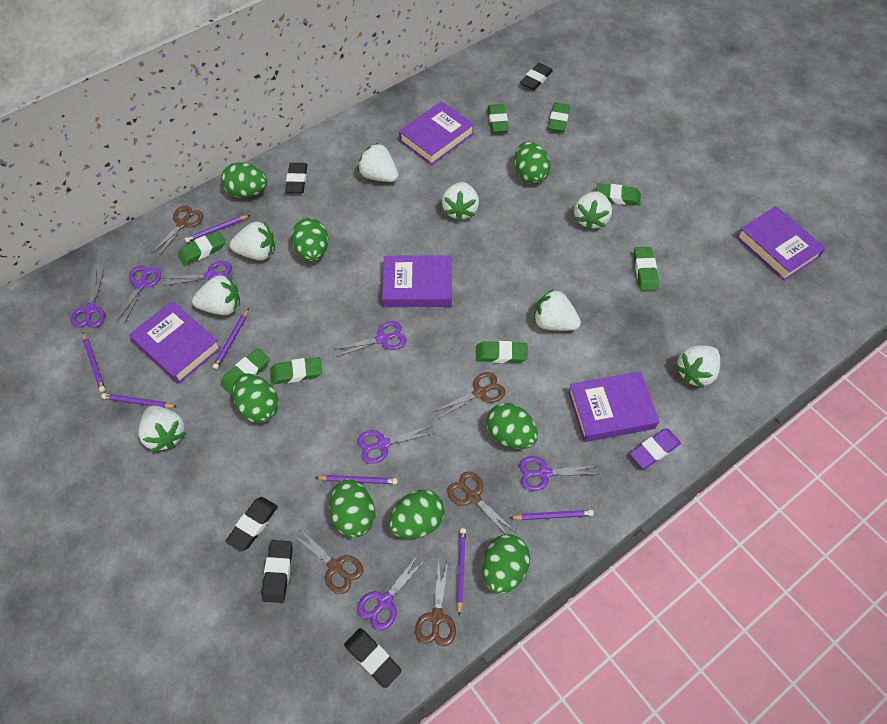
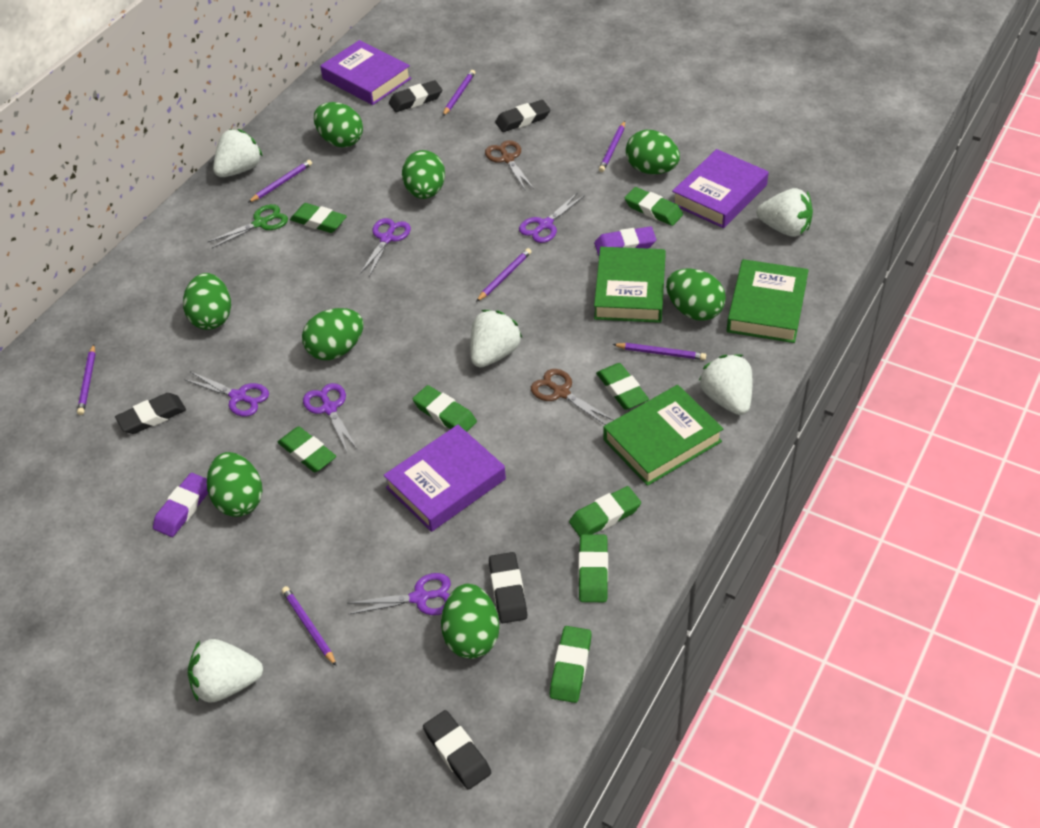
brown scissors: 5 -> 2
green book: 0 -> 3
green scissors: 0 -> 1
purple book: 5 -> 3
purple eraser: 1 -> 2
purple scissors: 7 -> 5
white strawberry: 8 -> 5

